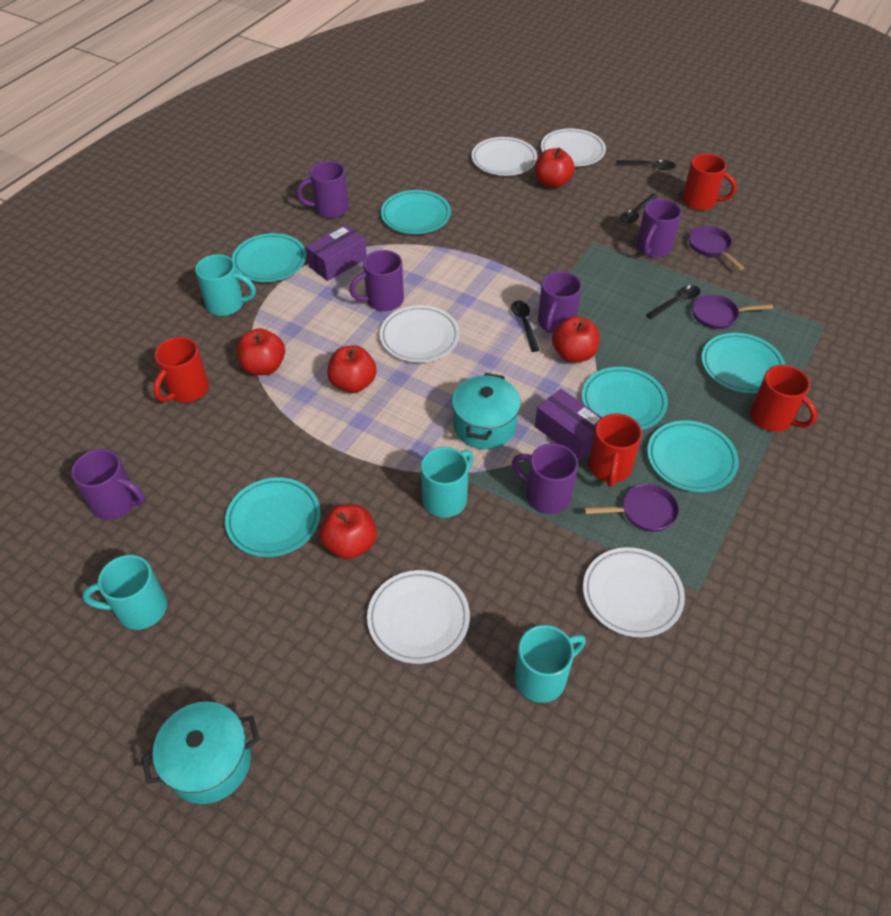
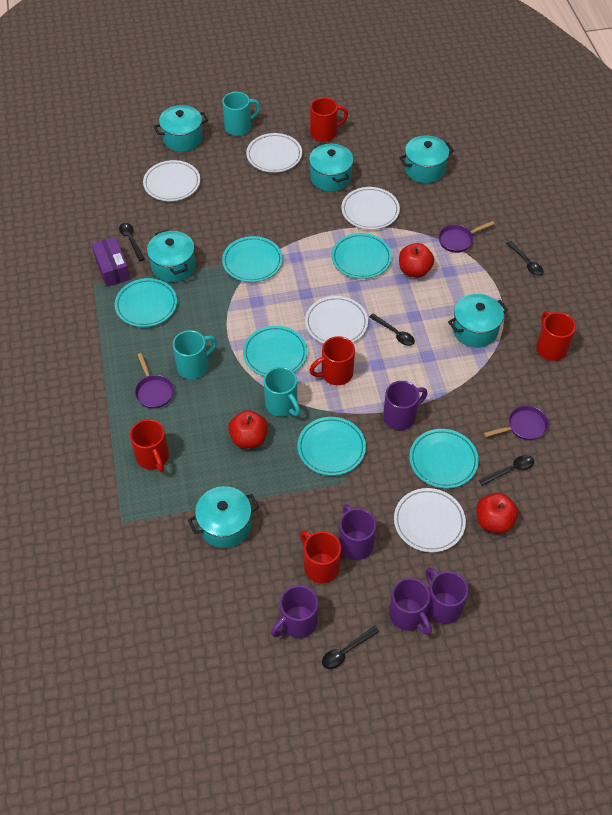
black spoon: 4 -> 5
purple box: 2 -> 1
purple mug: 6 -> 5
red apple: 5 -> 3
red mug: 4 -> 5
turquoise mug: 4 -> 3
turquoise pot: 2 -> 6

